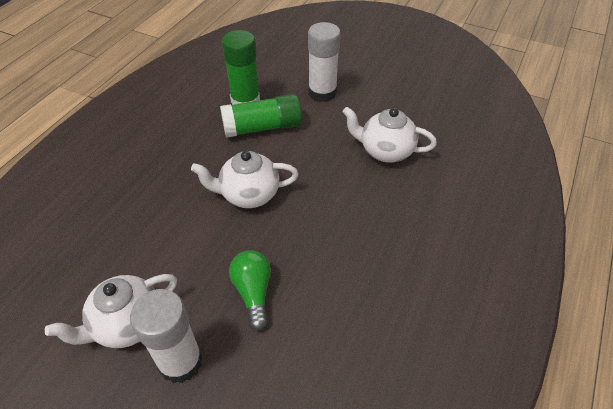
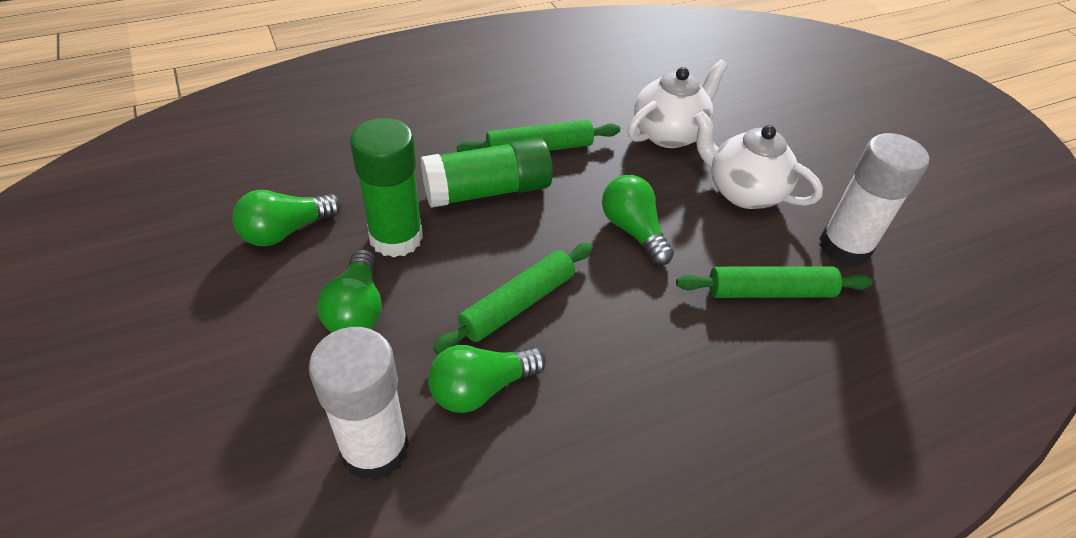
green light bulb: 1 -> 4
green rolling pin: 0 -> 3
white teapot: 3 -> 2

